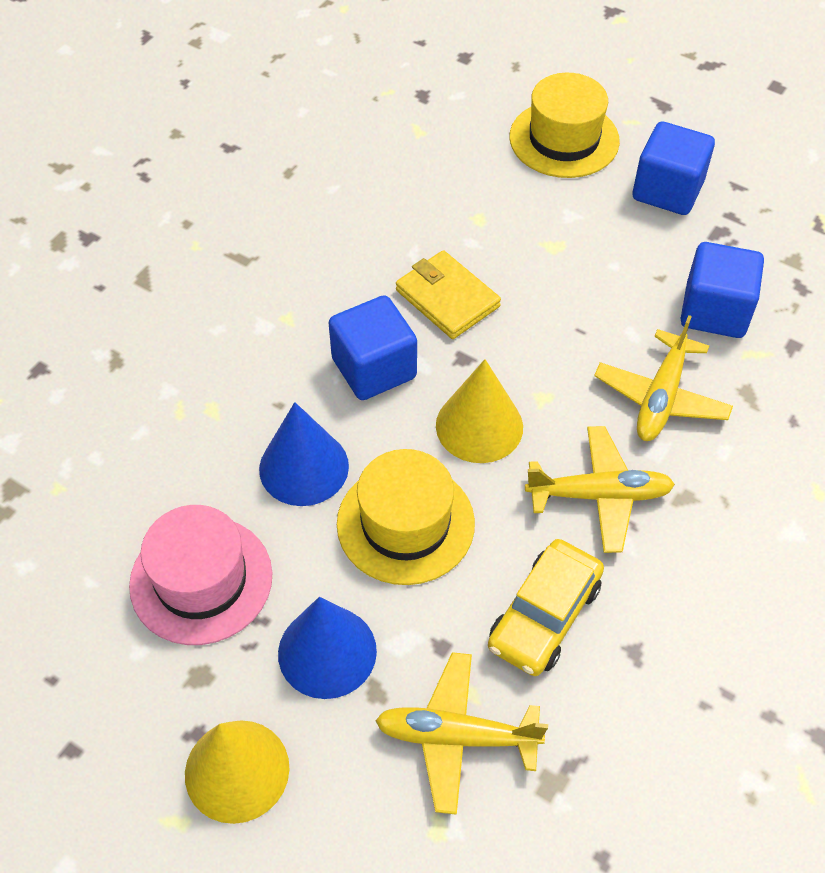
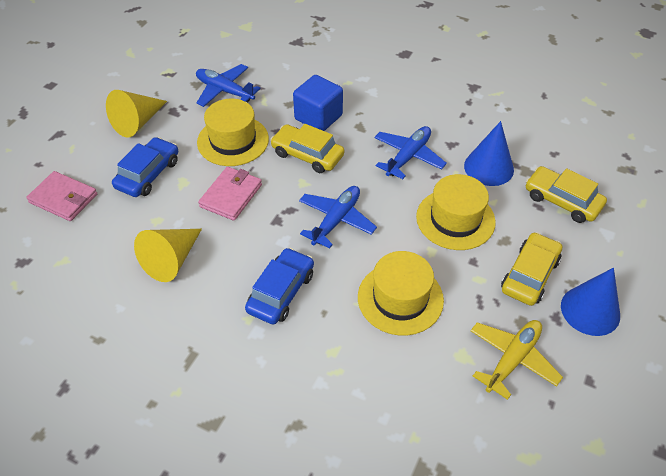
blue car: 0 -> 2
blue cube: 3 -> 1
blue plane: 0 -> 3
pink hat: 1 -> 0
pink wallet: 0 -> 2
yellow car: 1 -> 3
yellow hat: 2 -> 3
yellow plane: 3 -> 1
yellow wallet: 1 -> 0

